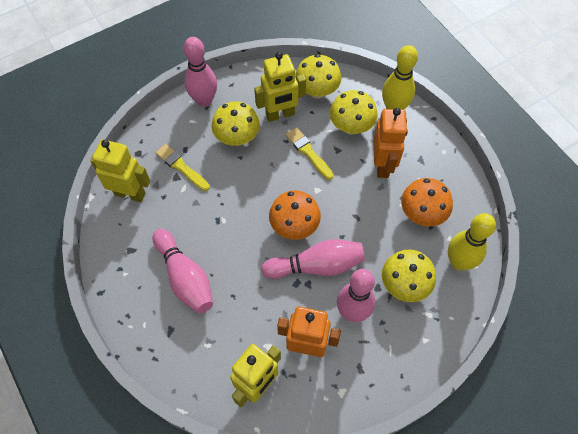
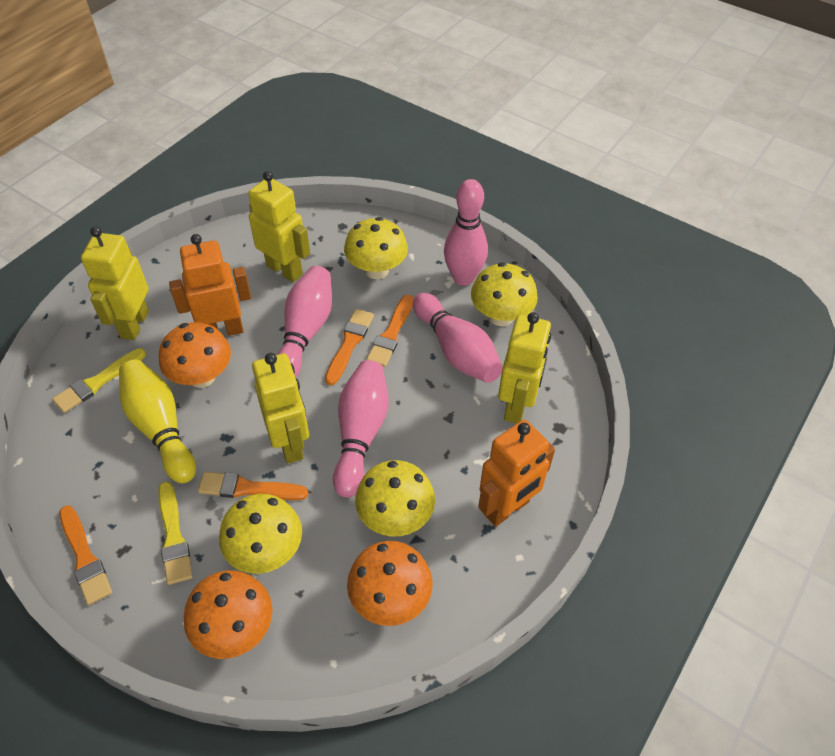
orange brush: 0 -> 4
orange mushroom: 2 -> 3
yellow bowling pin: 2 -> 1
yellow robot: 3 -> 4

